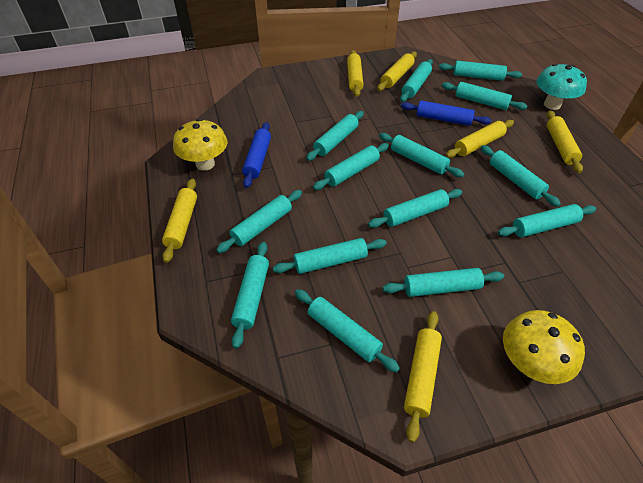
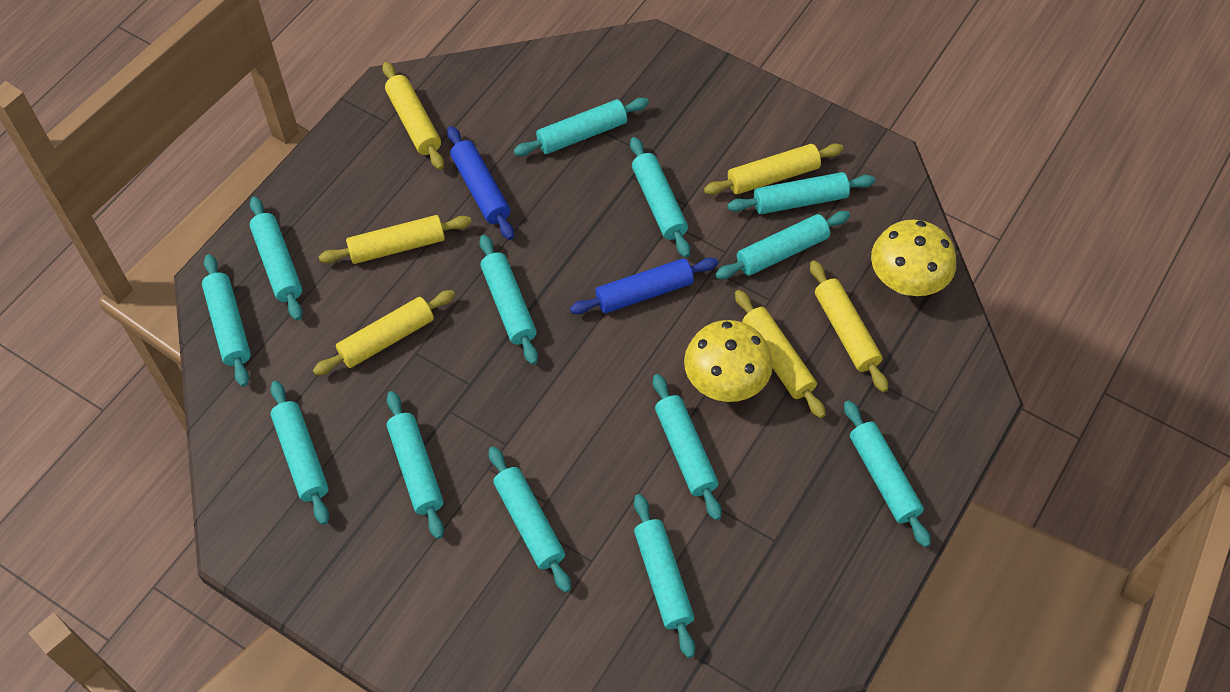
turquoise mushroom: 1 -> 0
turquoise rolling pin: 14 -> 13

